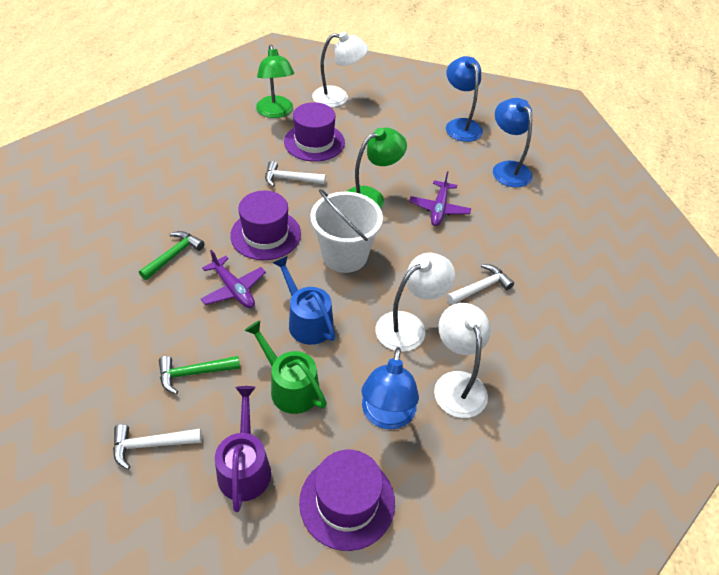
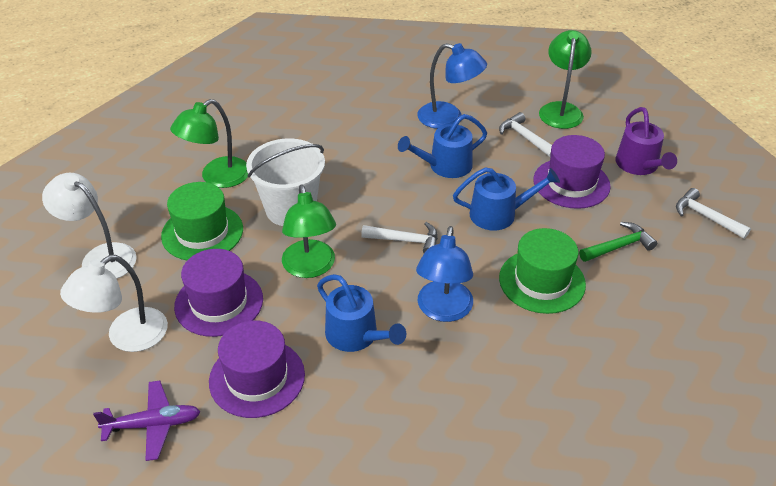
blue lamp: 3 -> 2
blue watering can: 1 -> 3
green hammer: 2 -> 1
green hat: 0 -> 2
green lamp: 2 -> 3
green watering can: 1 -> 0
purple plane: 2 -> 1
white lamp: 3 -> 2

